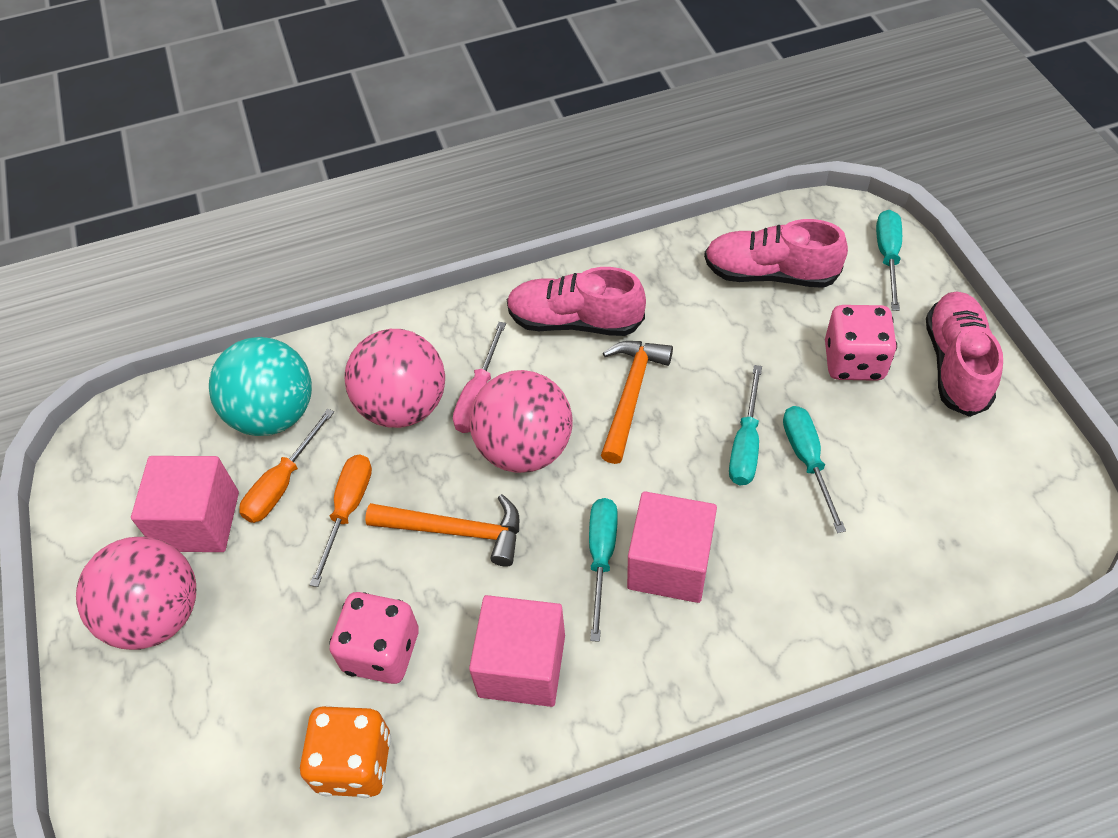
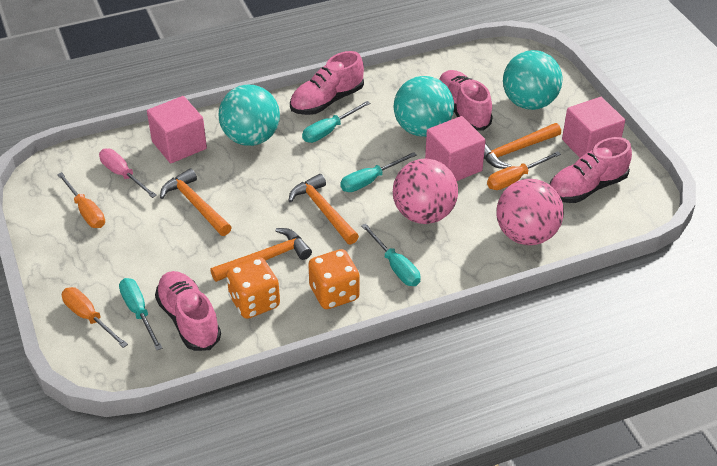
orange dice: 1 -> 2
orange hammer: 2 -> 4
orange screwdriver: 2 -> 3
pink ball: 3 -> 2
pink dice: 2 -> 0
pink shoe: 3 -> 4
turquoise ball: 1 -> 3

